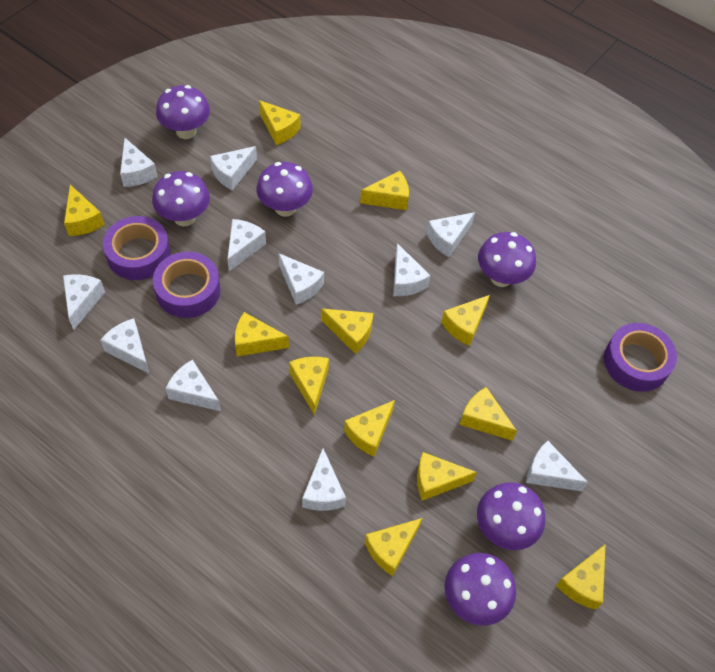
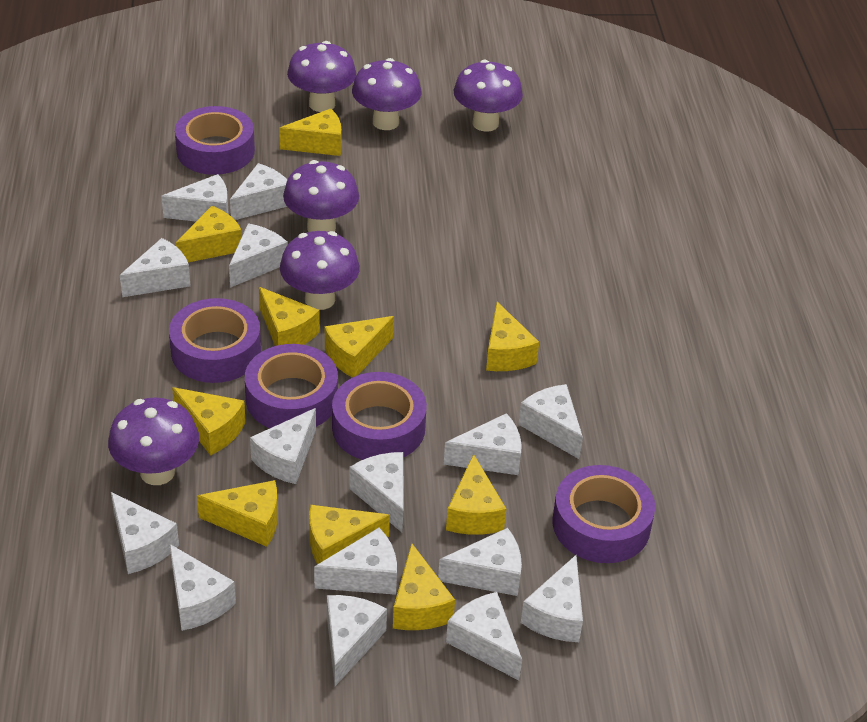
purple tape: 3 -> 5
white cheese: 11 -> 15
yellow cheese: 12 -> 10

